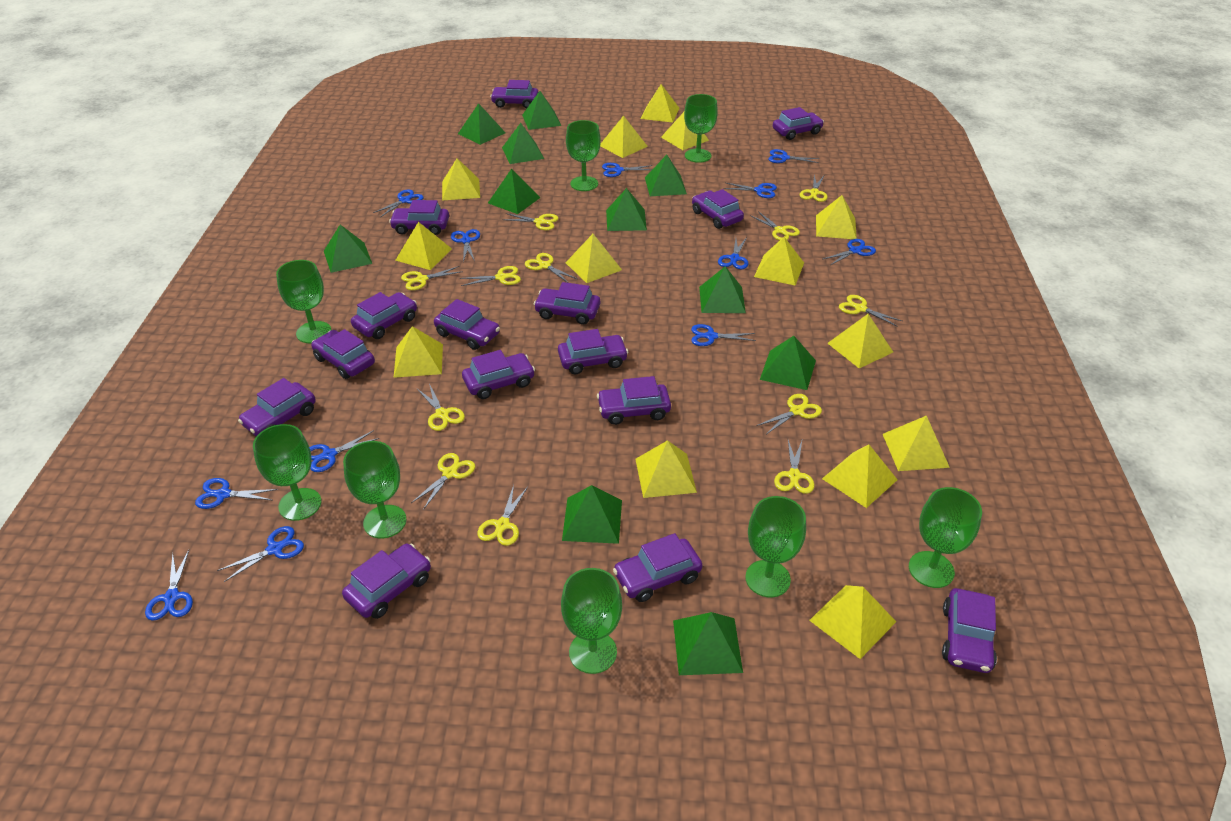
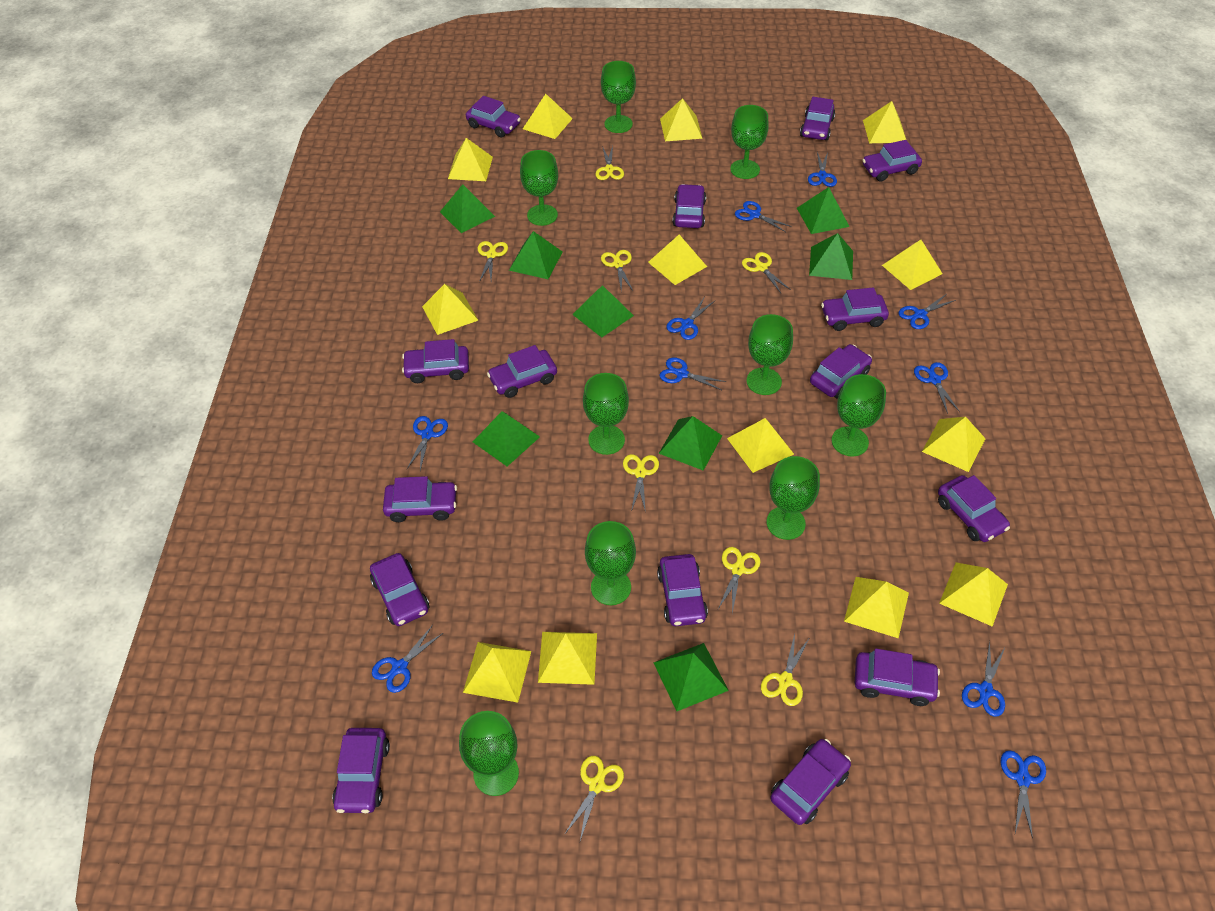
blue scissors: 12 -> 10
green goblet: 8 -> 9
green pyramid: 11 -> 8
yellow pyramid: 14 -> 13
yellow scissors: 12 -> 8

